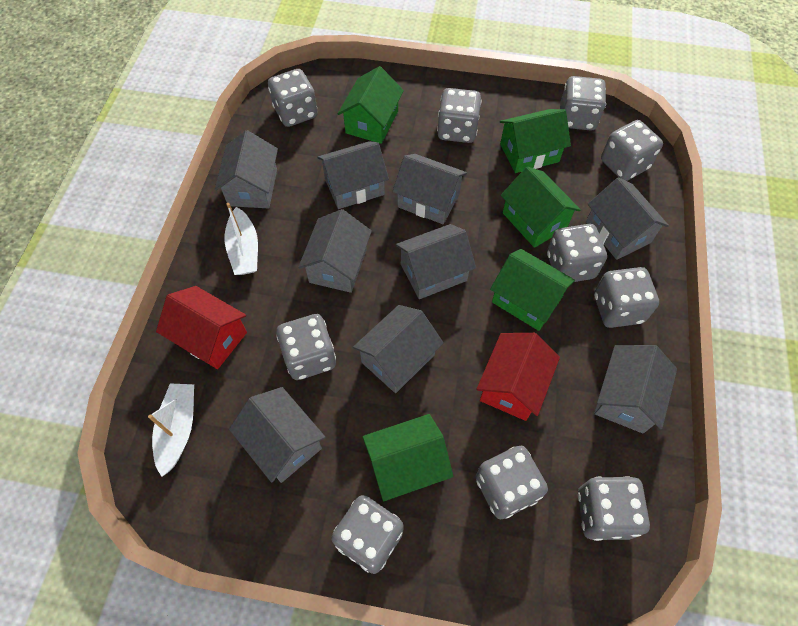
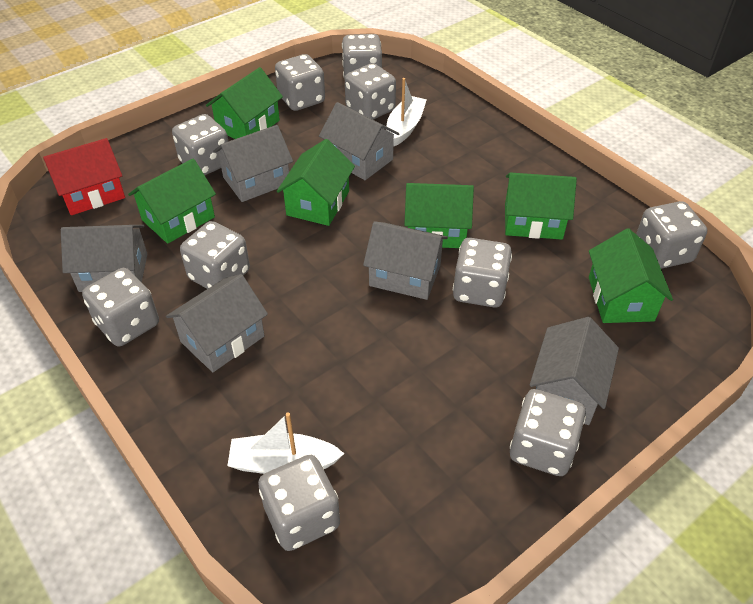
green house: 5 -> 6
grey house: 9 -> 6
red house: 2 -> 1

